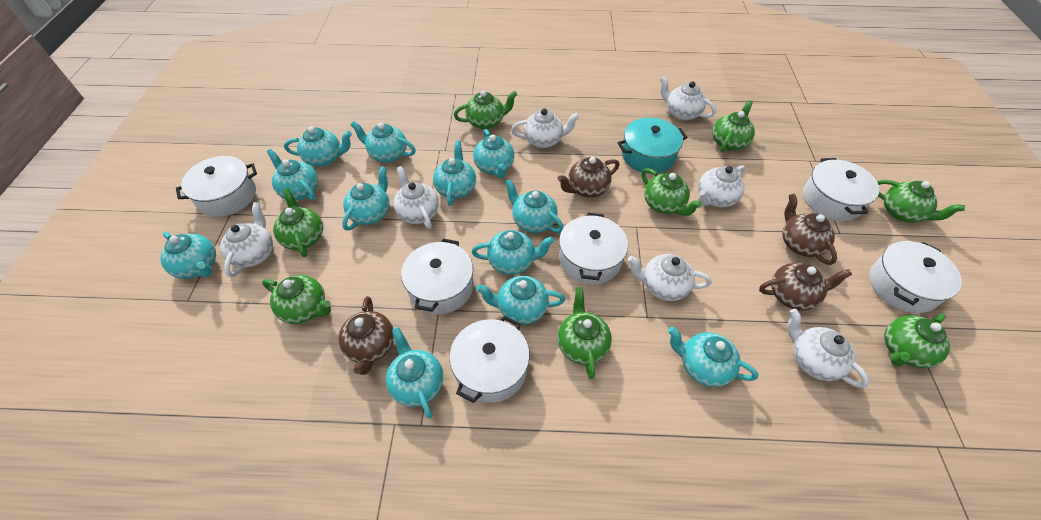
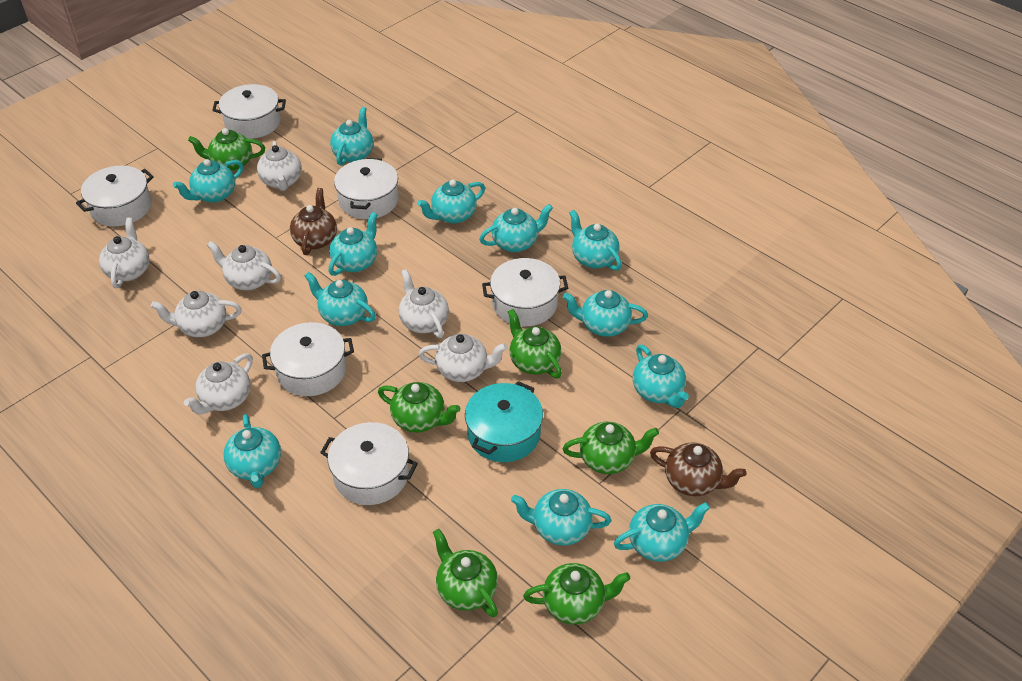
brown teapot: 4 -> 2
green teapot: 8 -> 6

